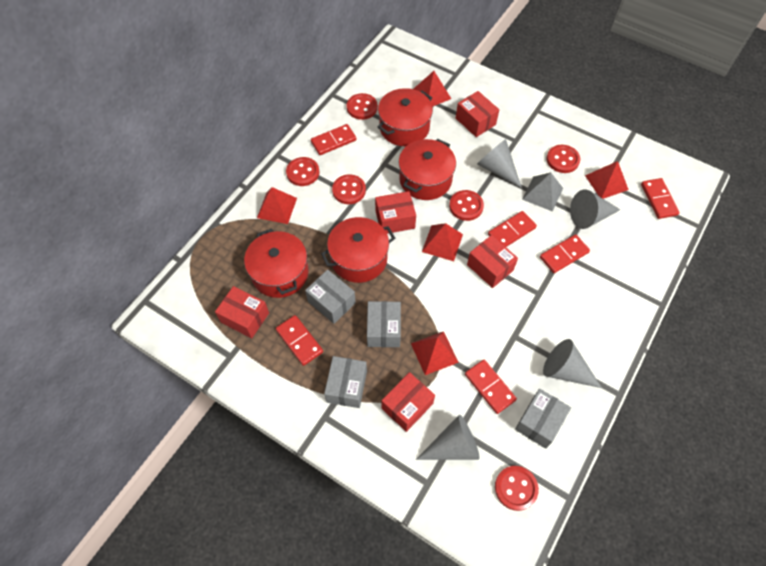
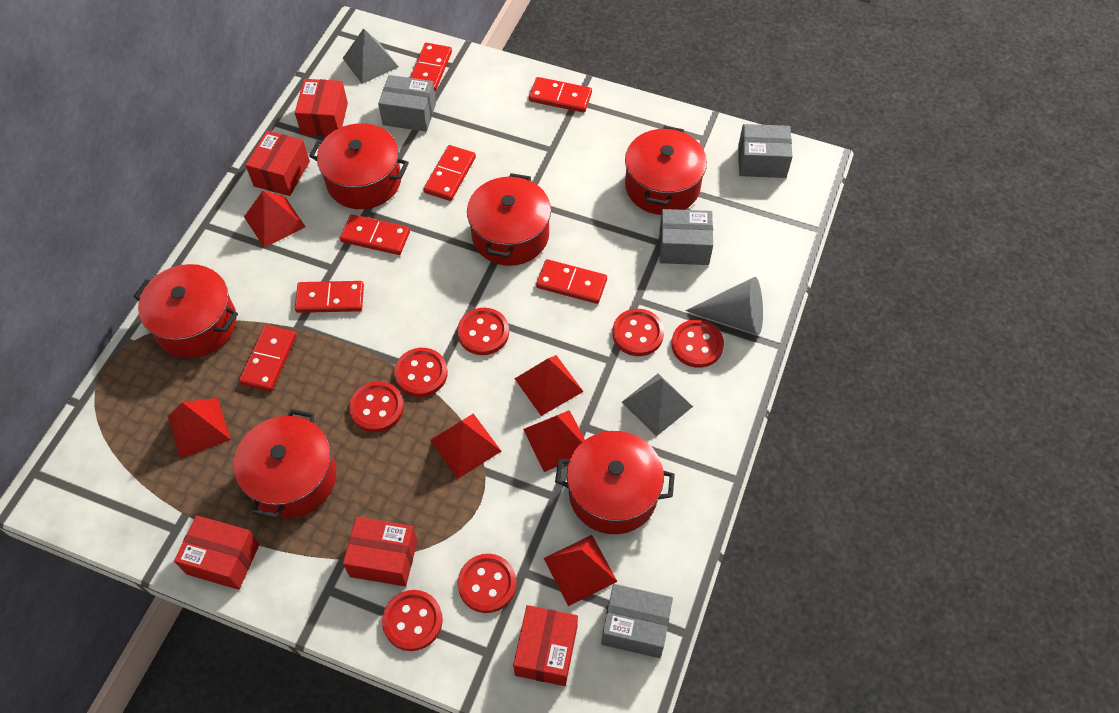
grey cone: 4 -> 1
grey pyramid: 1 -> 2
red button: 6 -> 7
red domino: 6 -> 7
red pot: 4 -> 6
red pyramid: 5 -> 6

